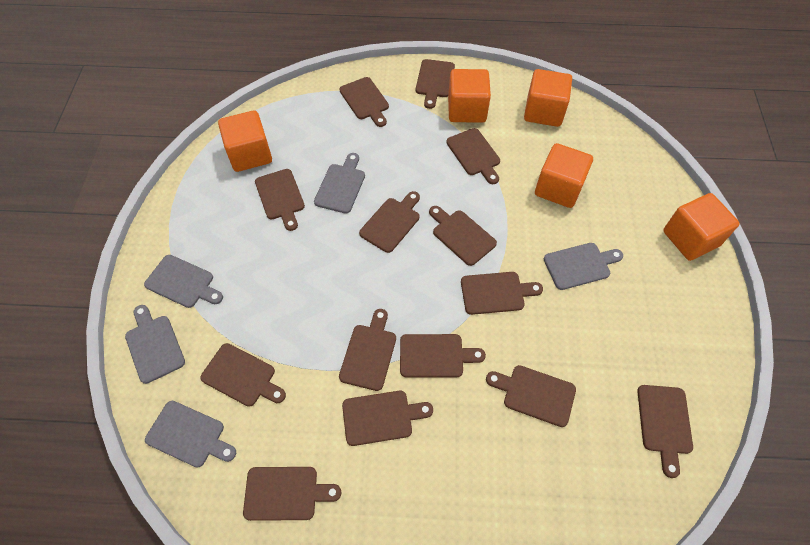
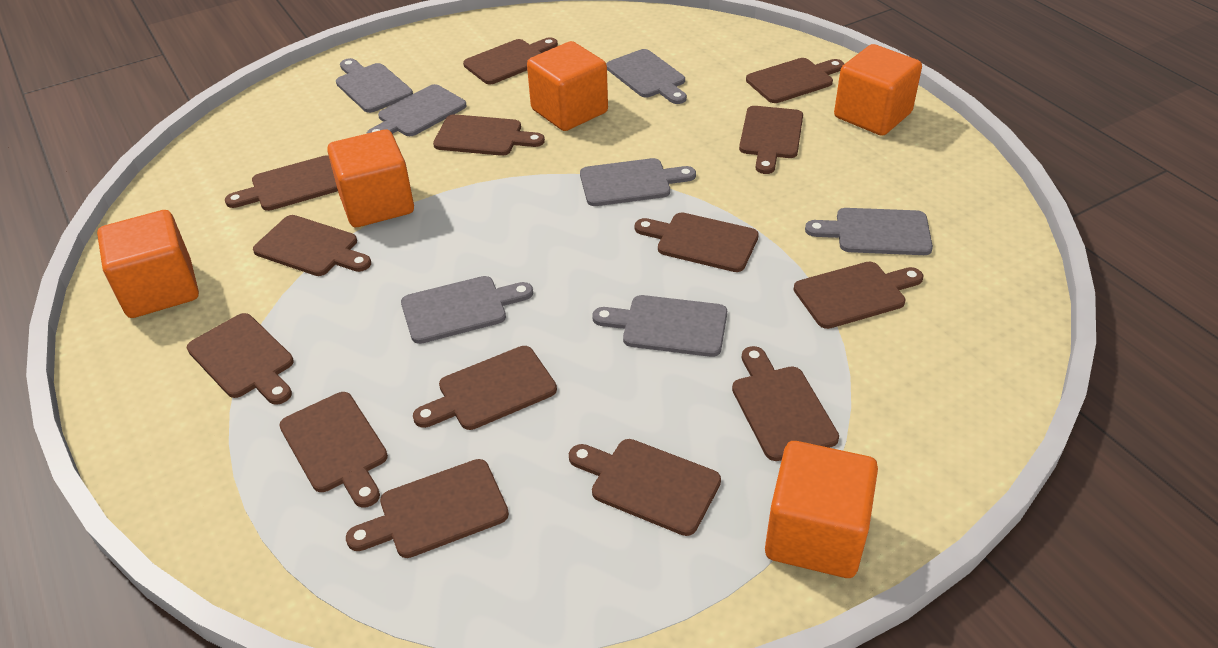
grey cutting board: 5 -> 7

